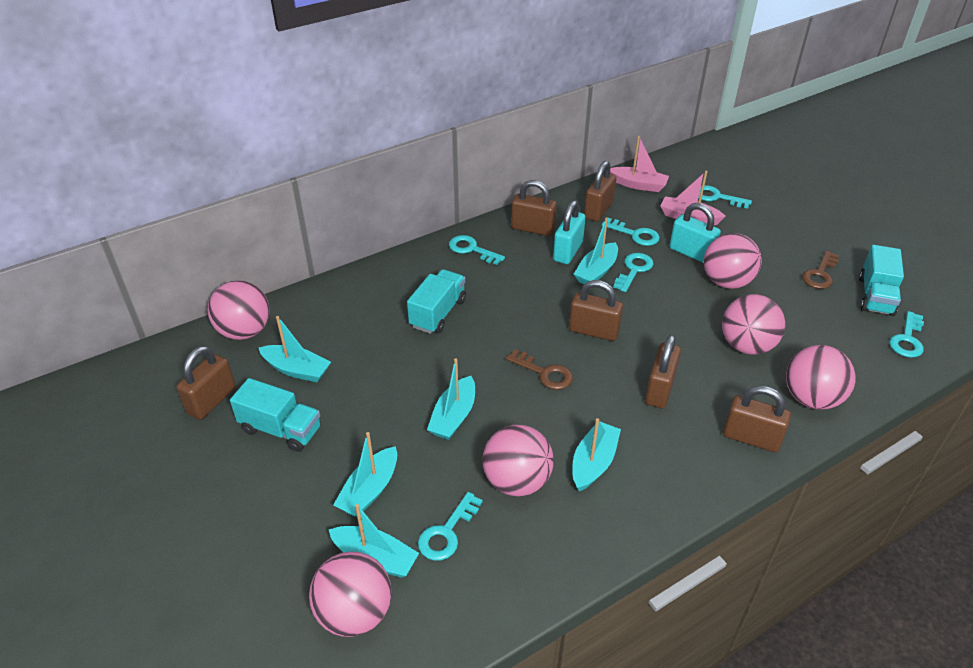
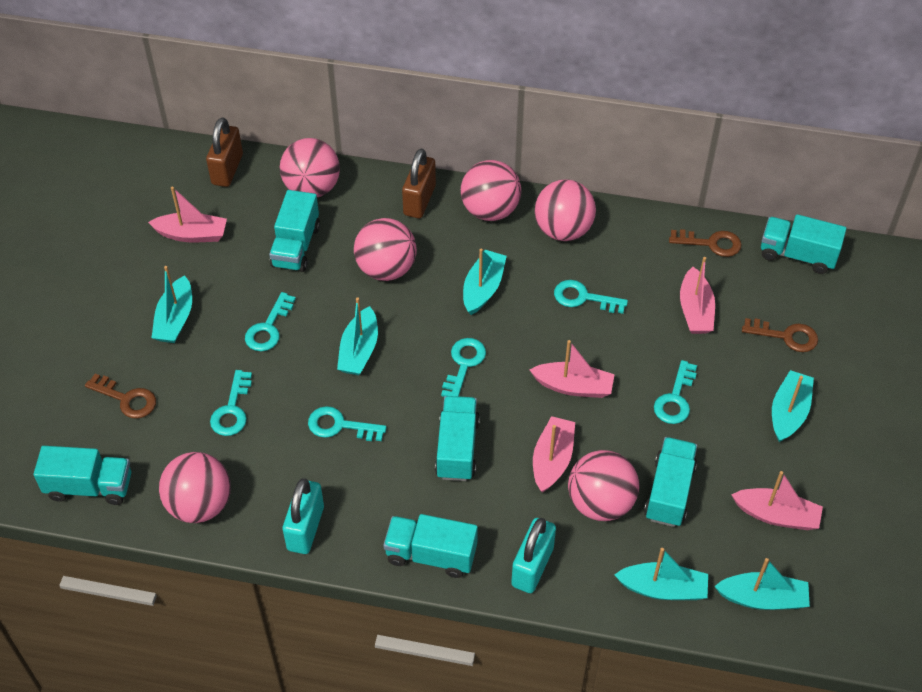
brown key: 2 -> 3
brown padlock: 6 -> 2
pink boat: 2 -> 5
turquoise truck: 3 -> 6

